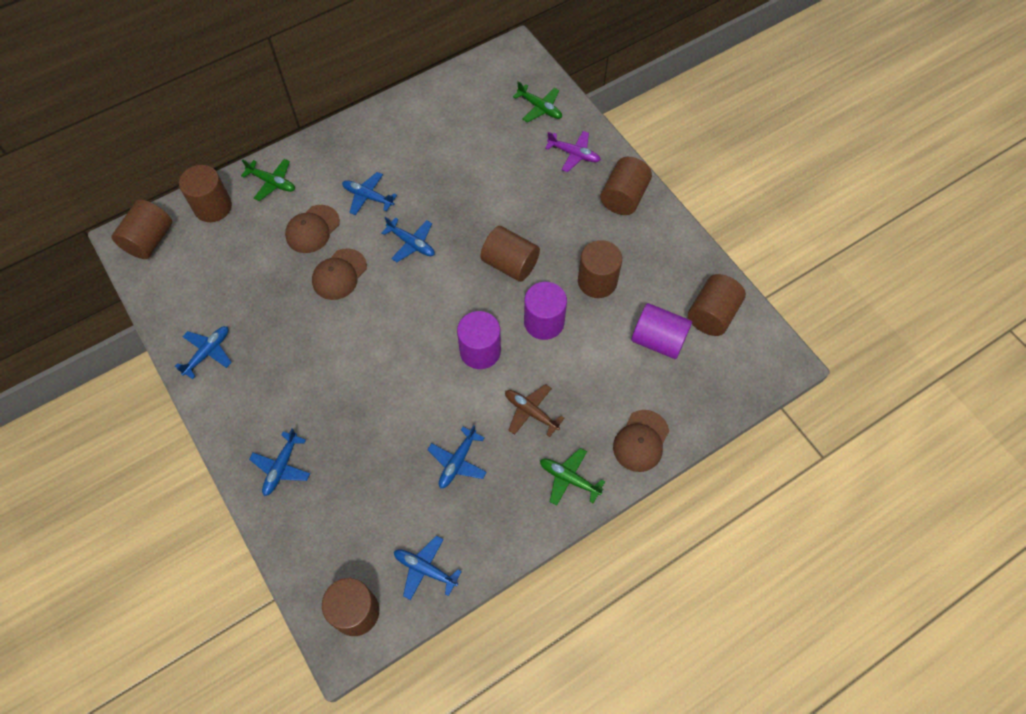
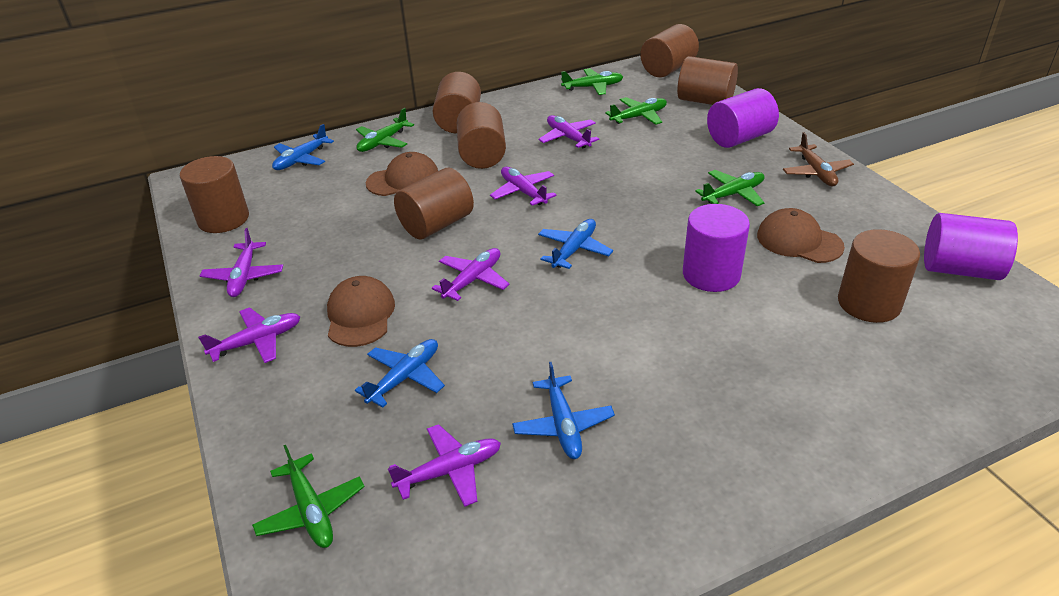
blue plane: 6 -> 4
green plane: 3 -> 5
purple plane: 1 -> 6

